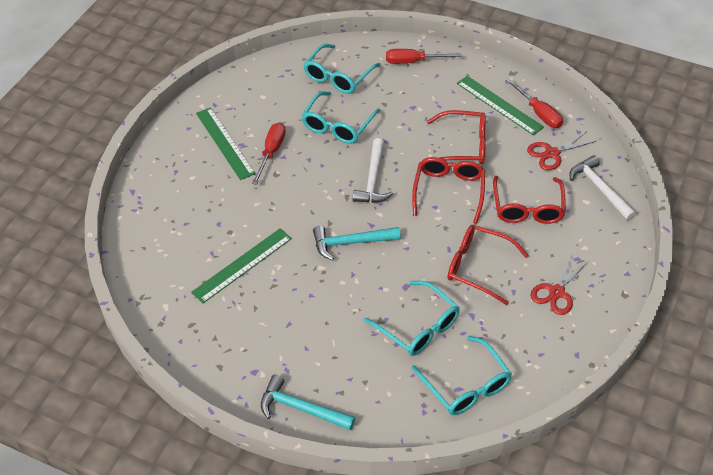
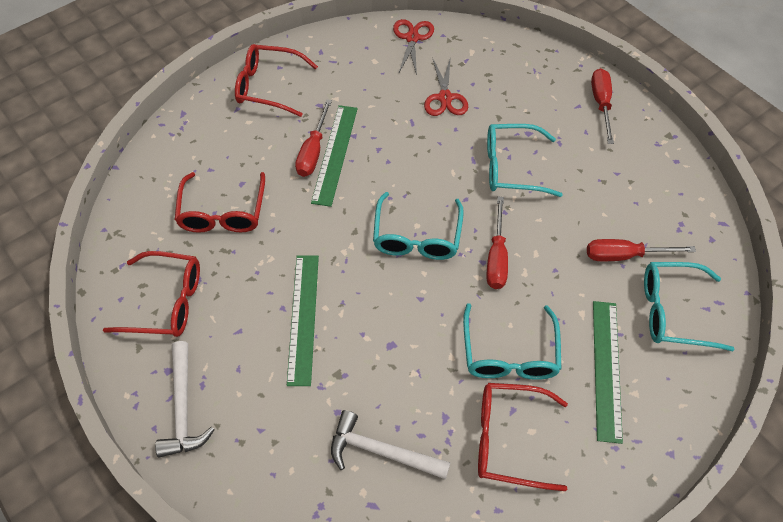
red screwdriver: 3 -> 4
turquoise hammer: 2 -> 0

